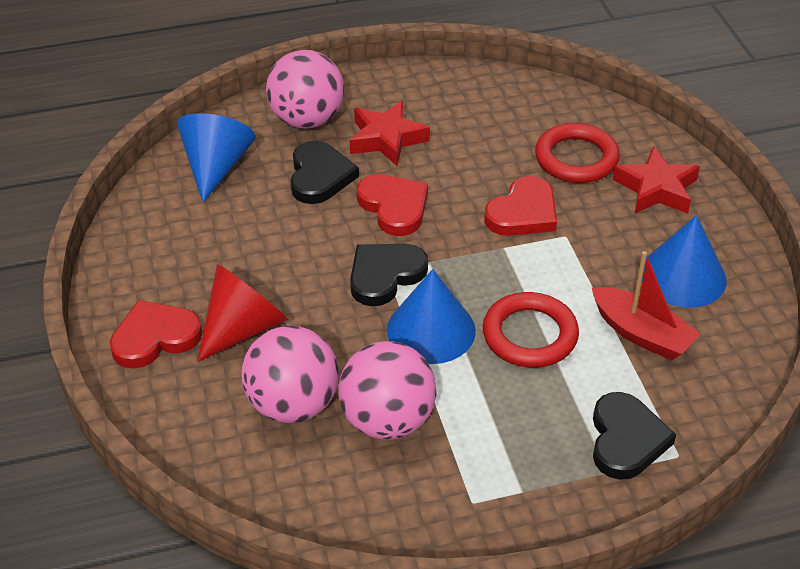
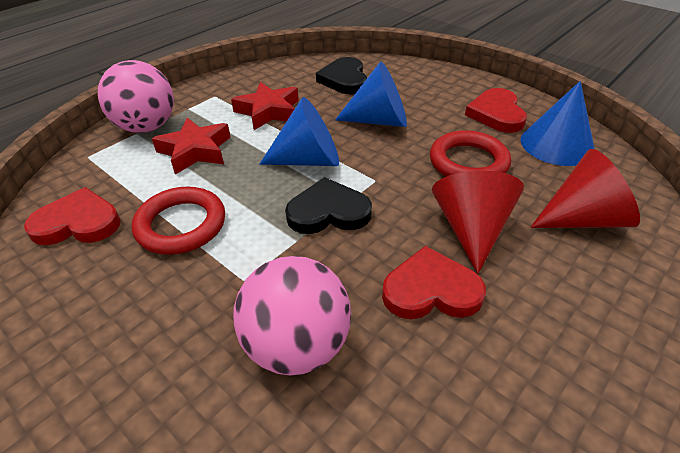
black heart: 3 -> 2
pink ball: 3 -> 2
red boat: 1 -> 0
red cone: 1 -> 2

